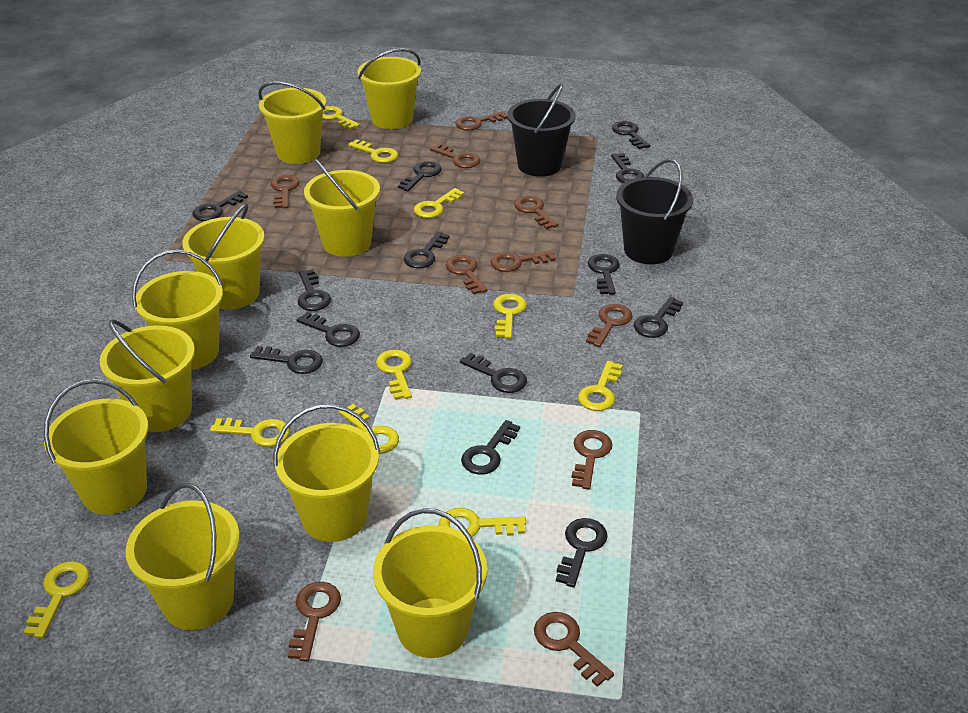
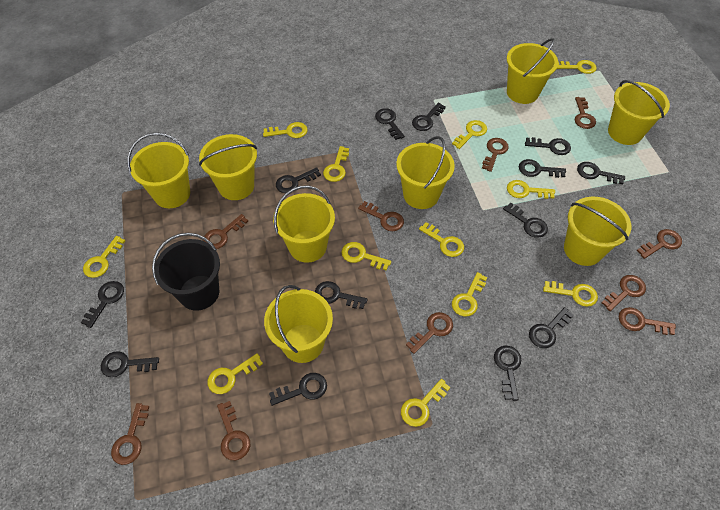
black bucket: 2 -> 1
yellow bucket: 10 -> 8
yellow key: 10 -> 12

